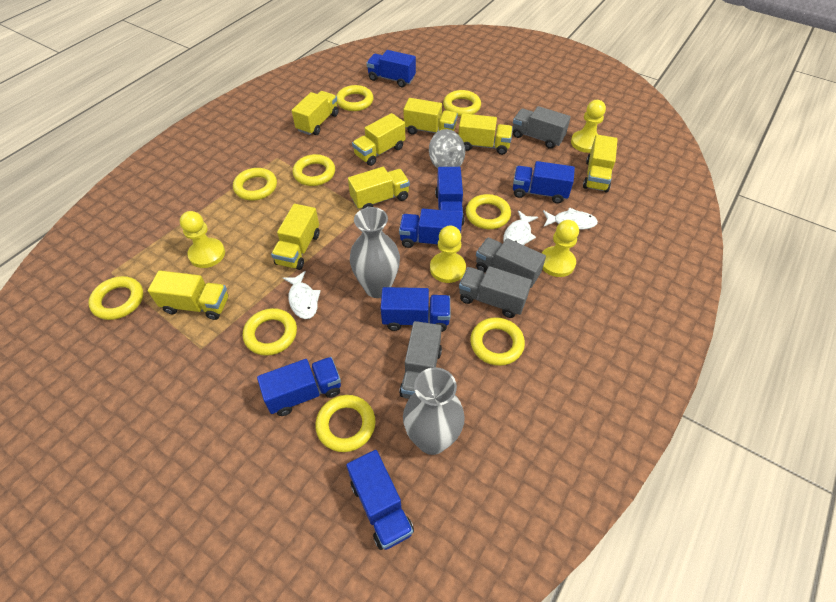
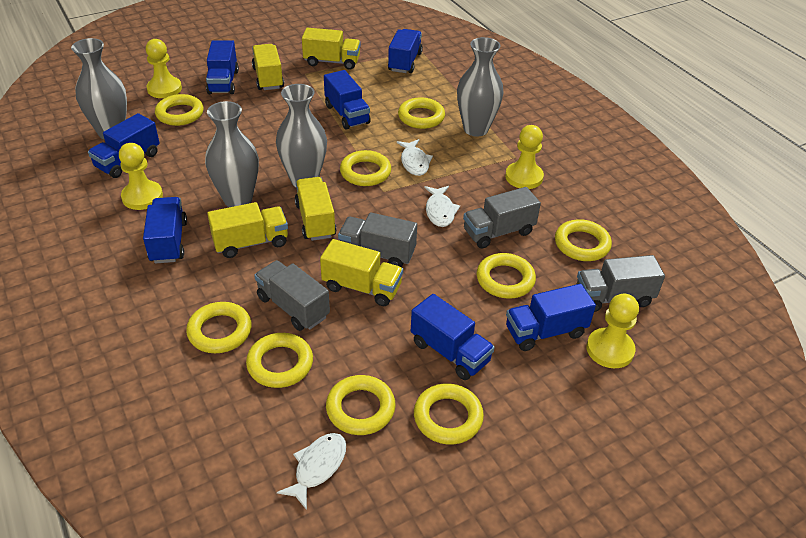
grey spinning top: 1 -> 0
grey vase: 2 -> 4
yellow truck: 8 -> 5

